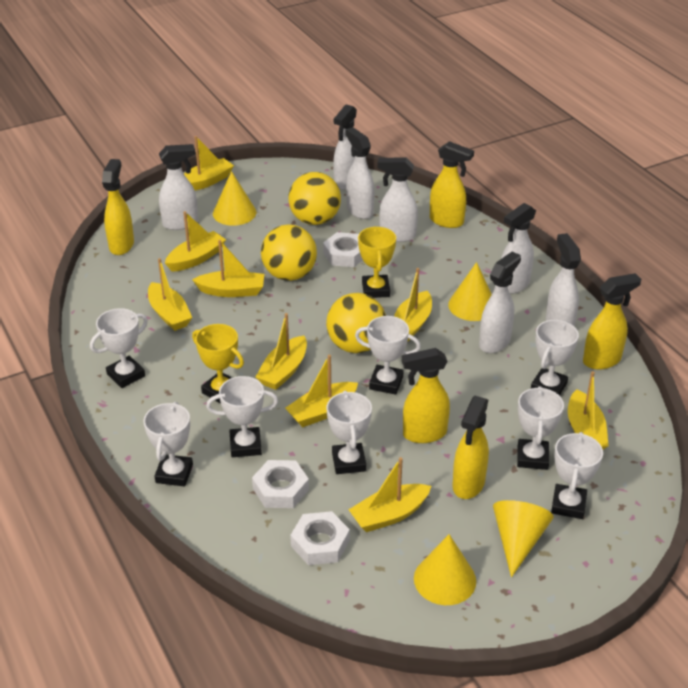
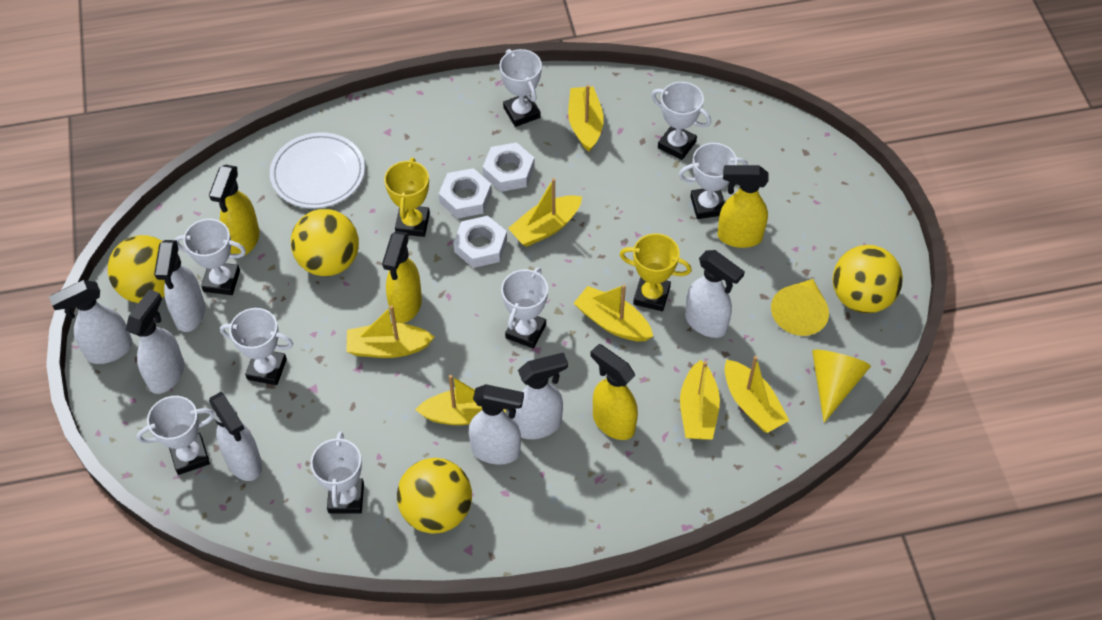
white plate: 0 -> 1
yellow ball: 3 -> 4
yellow boat: 9 -> 7
yellow cone: 4 -> 2
yellow spray bottle: 5 -> 4

